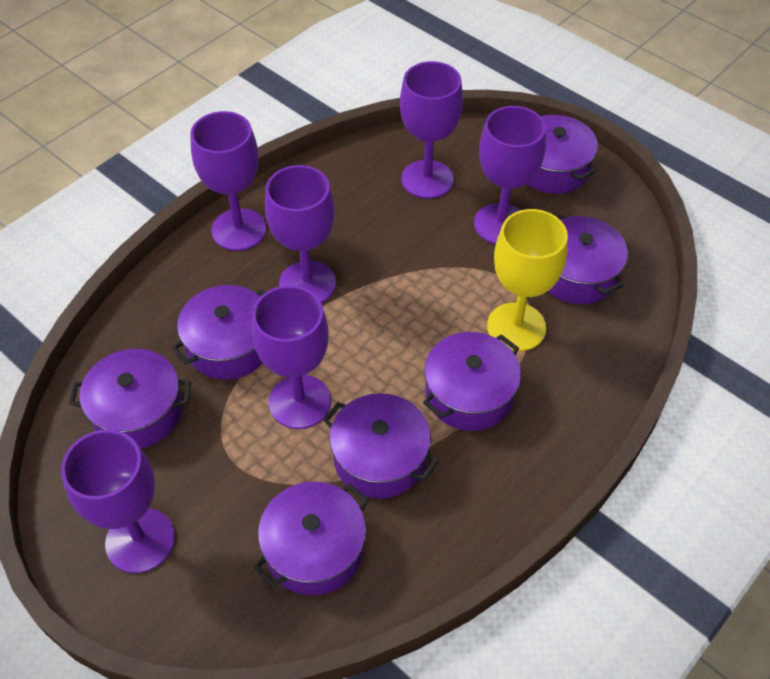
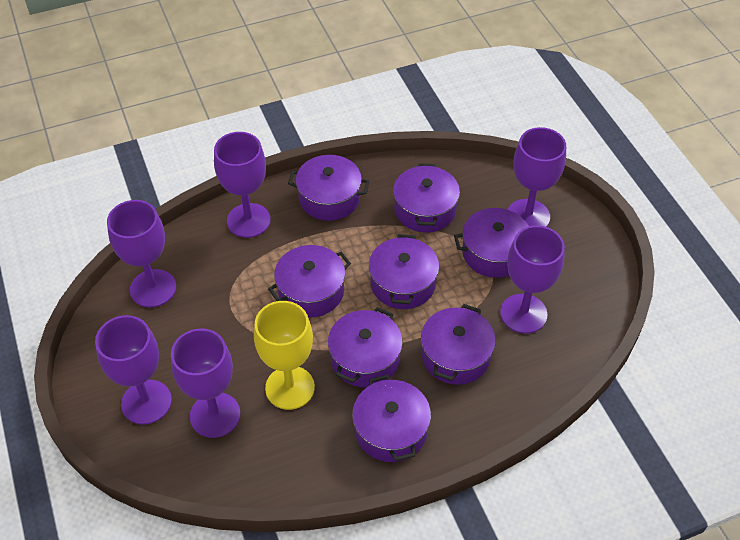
purple pot: 7 -> 8

